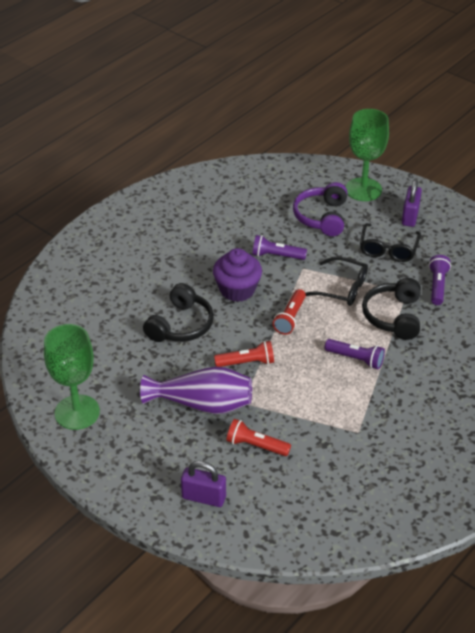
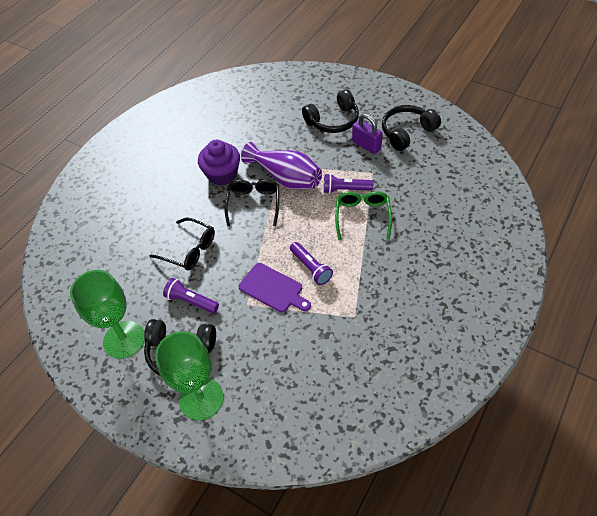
black headphones: 2 -> 3
green glasses: 0 -> 1
purple cutting board: 0 -> 1
purple headphones: 1 -> 0
purple padlock: 2 -> 1
red flashlight: 3 -> 0

